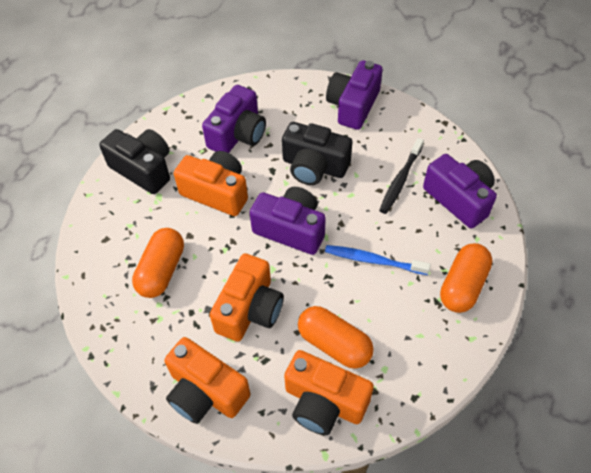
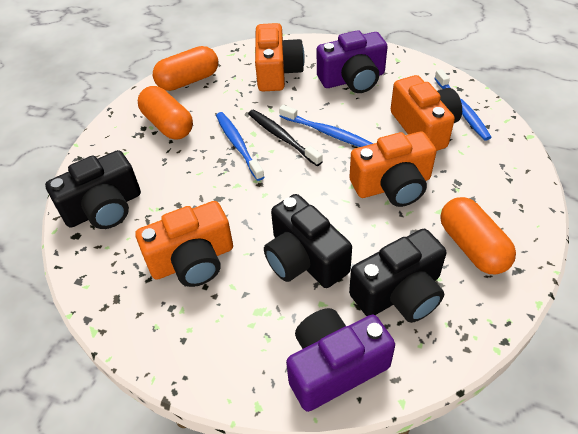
black camera: 2 -> 3
blue toothbrush: 1 -> 3
purple camera: 4 -> 2

